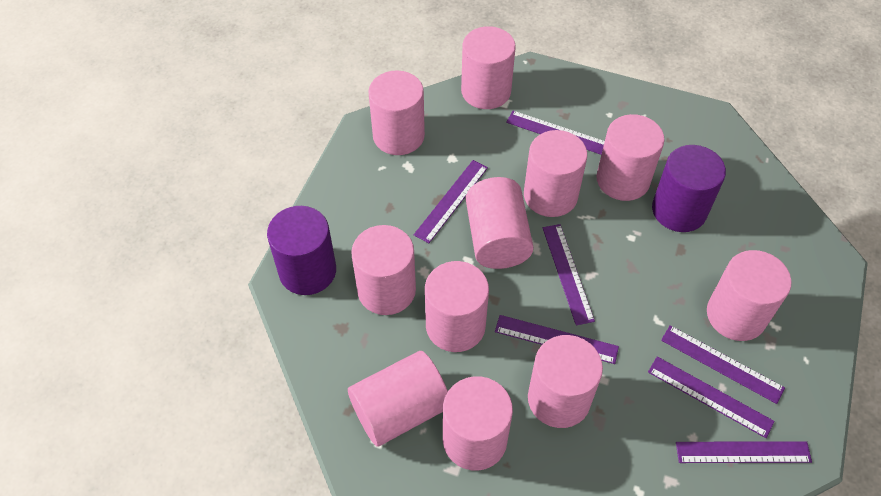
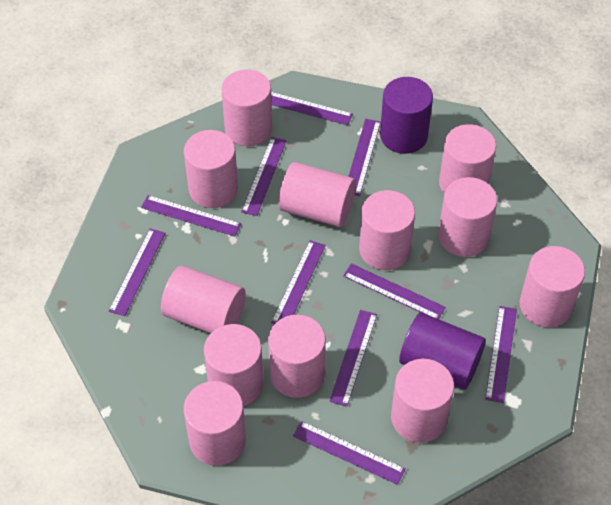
pink cylinder: 11 -> 12
purple ruler: 7 -> 10

